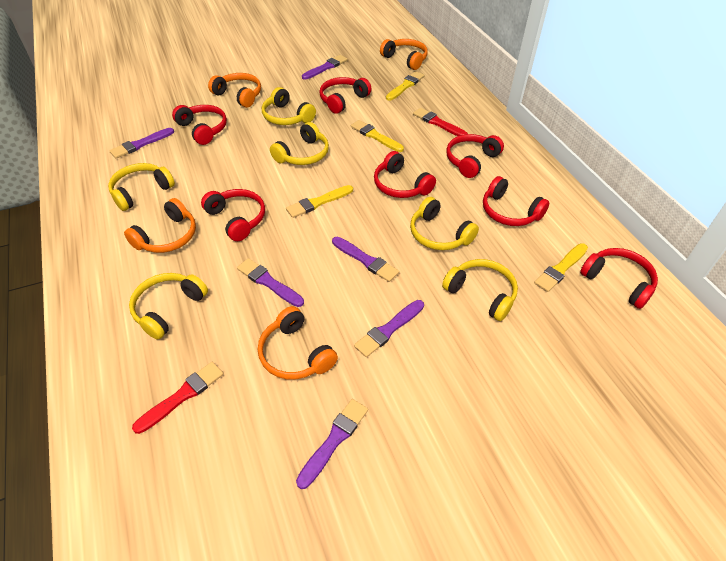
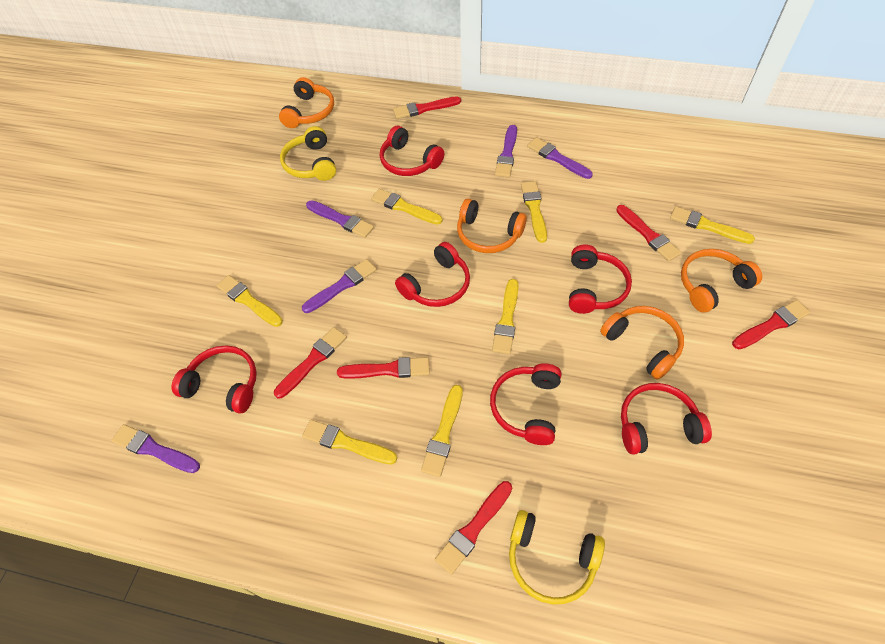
purple brush: 6 -> 5
red brush: 2 -> 6
red headphones: 7 -> 6
yellow brush: 4 -> 7
yellow headphones: 6 -> 2

